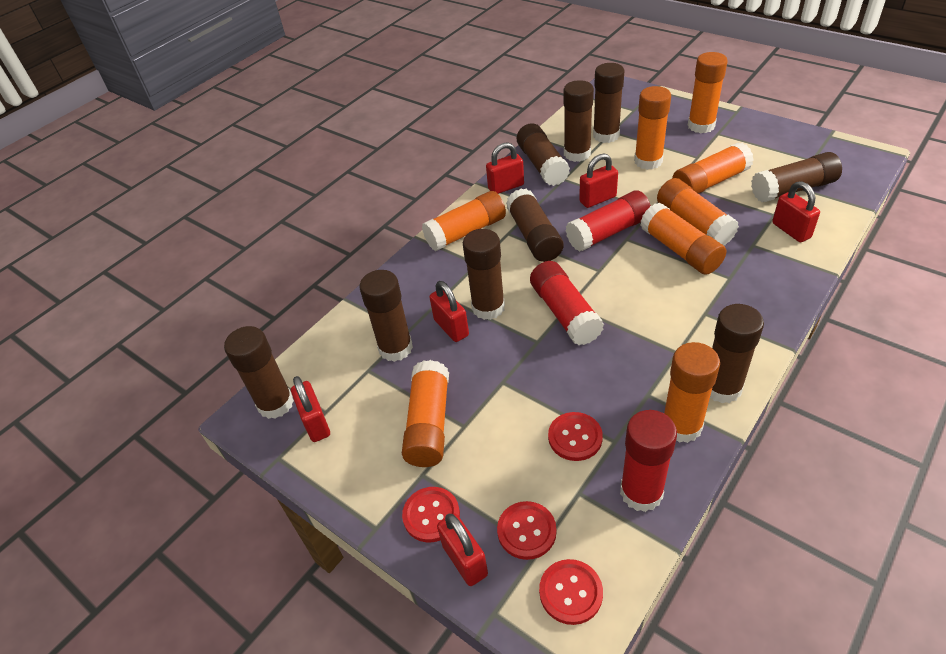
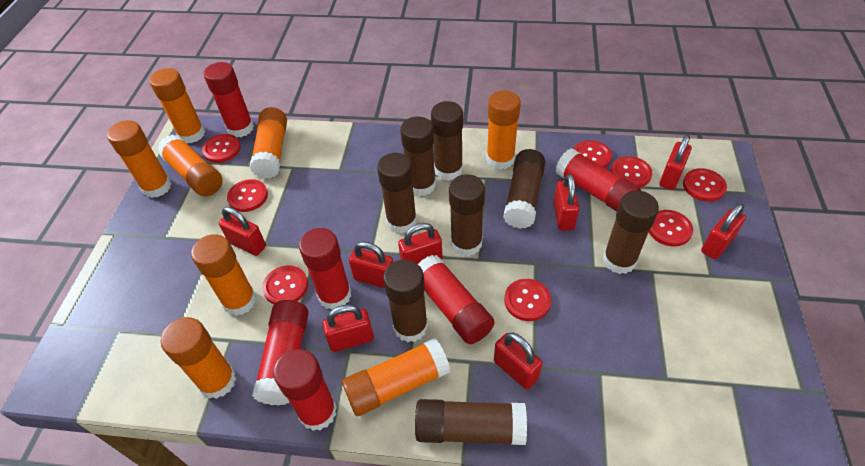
brown glue stick: 9 -> 8
red button: 4 -> 8
red glue stick: 3 -> 6
red padlock: 6 -> 8

